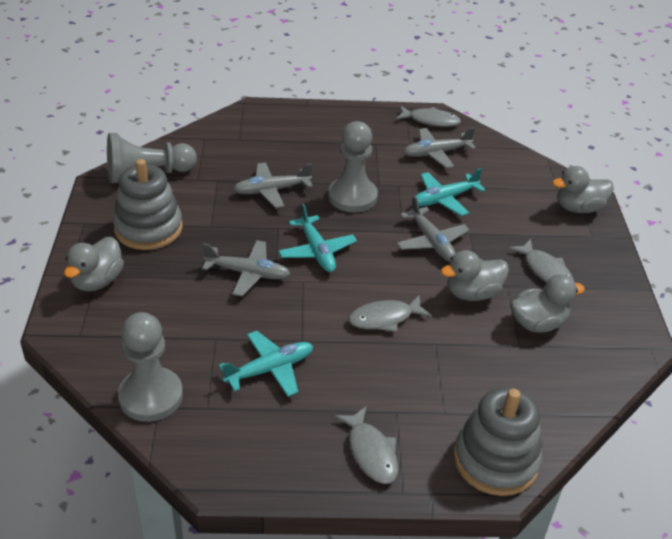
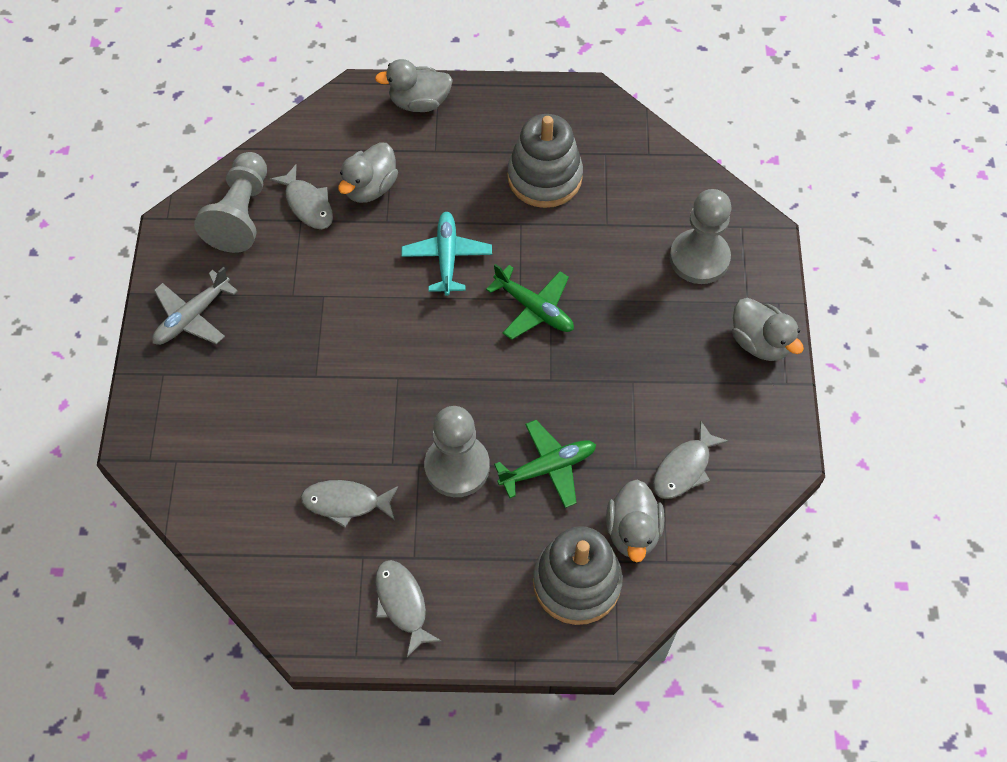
green plane: 0 -> 2
grey plane: 4 -> 1
turquoise plane: 3 -> 1

